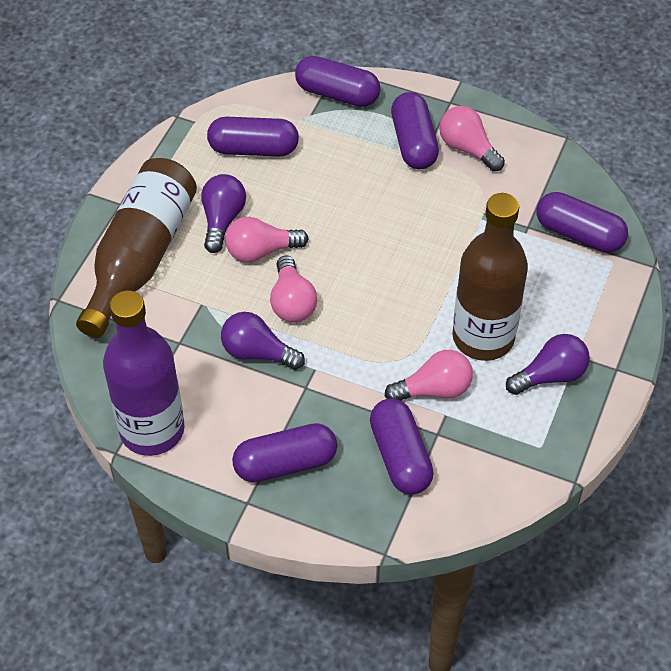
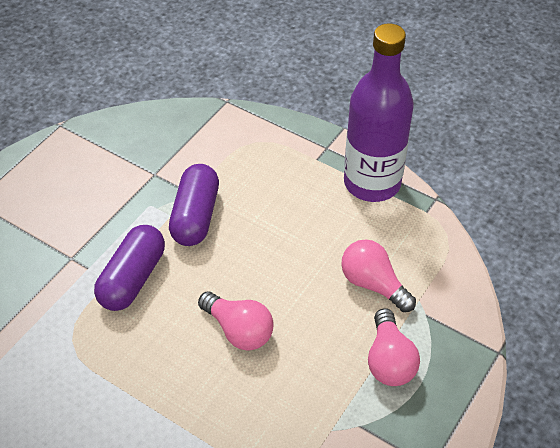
brown bottle: 2 -> 0
pink light bulb: 4 -> 3
purple capsule: 6 -> 2
purple light bulb: 3 -> 0

